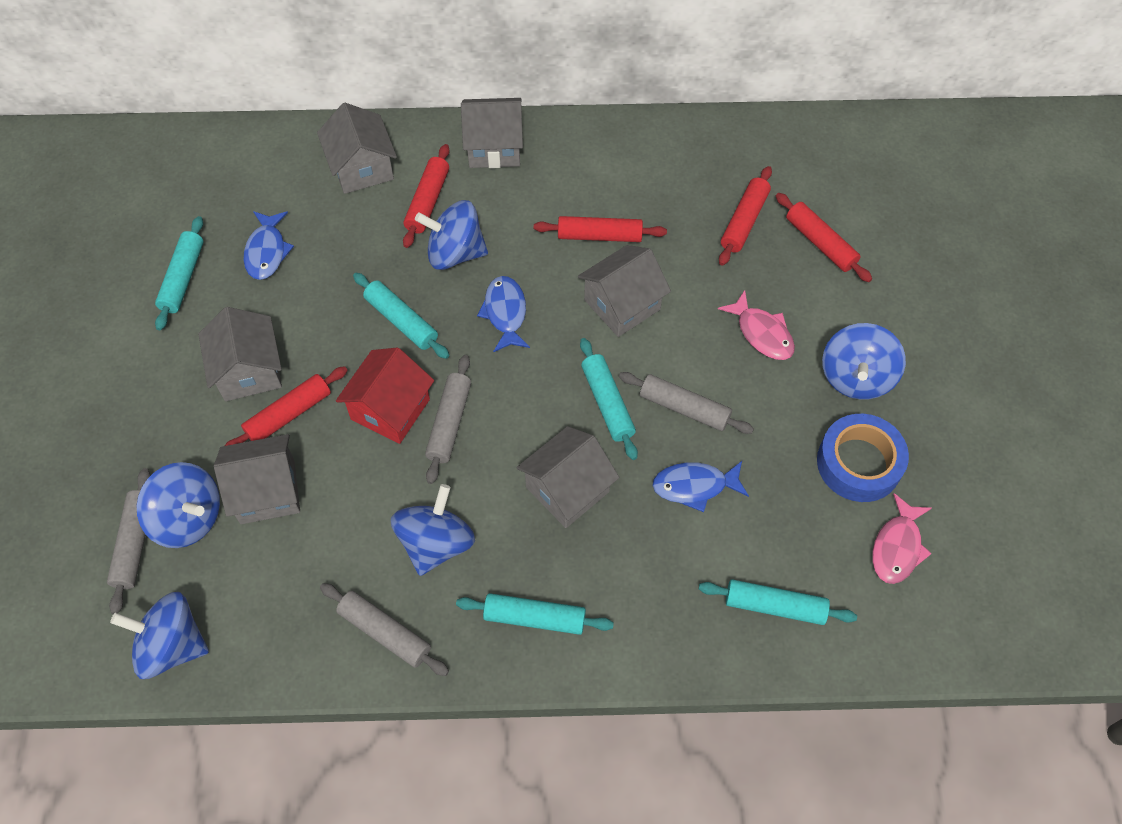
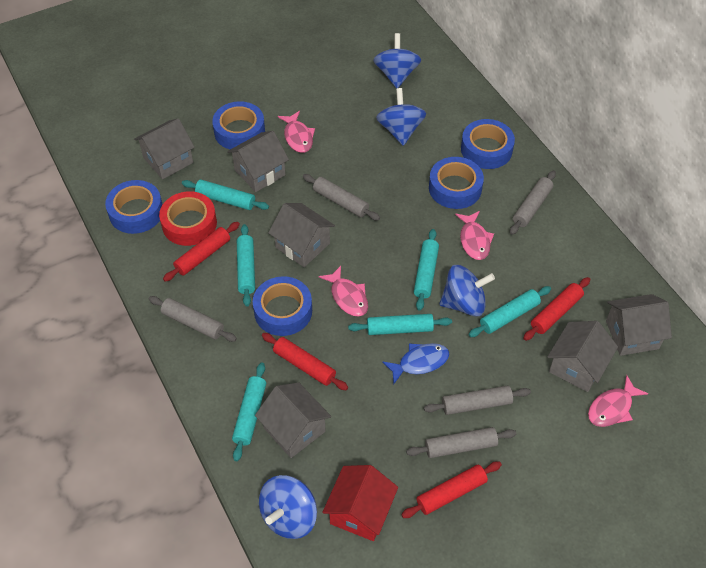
blue fish: 3 -> 1
blue spinning top: 5 -> 4
blue tape: 1 -> 5
grey rolling pin: 4 -> 5
pink fish: 2 -> 4
red rolling pin: 5 -> 4
red tape: 0 -> 1
turquoise rolling pin: 5 -> 6

